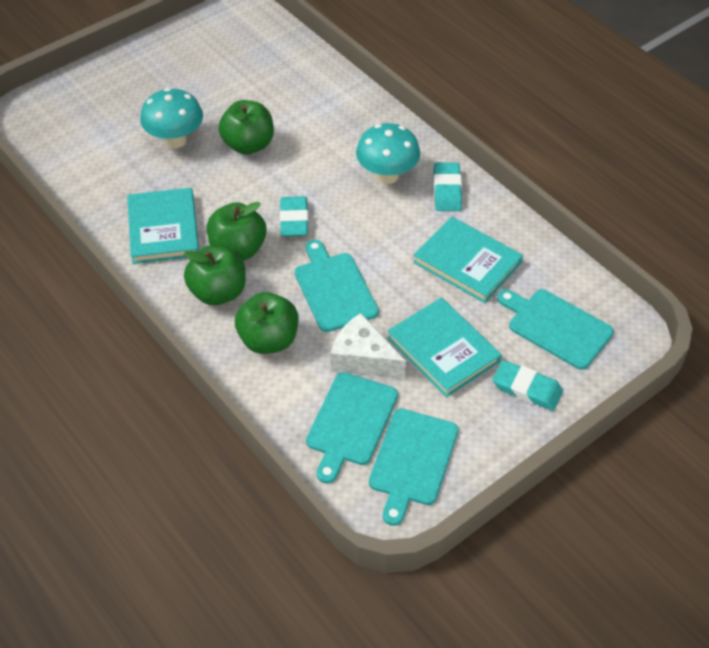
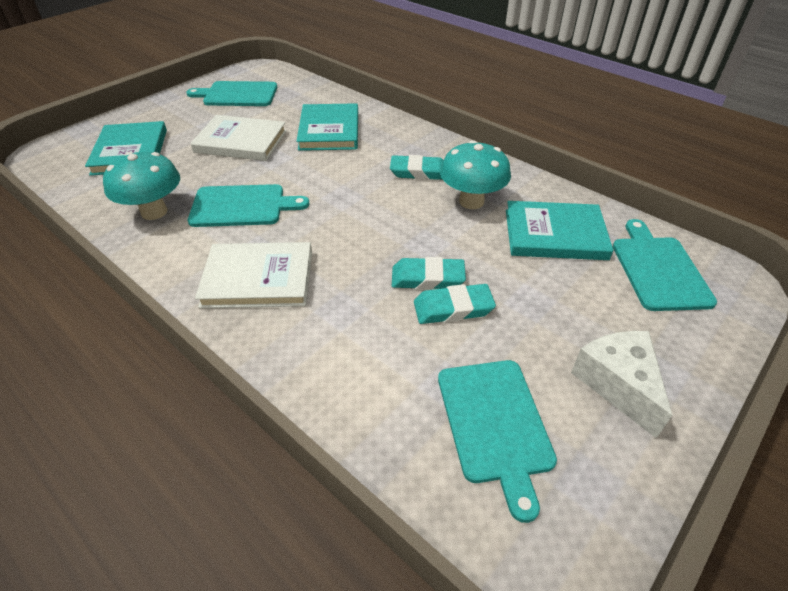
green apple: 4 -> 0
white book: 0 -> 2

